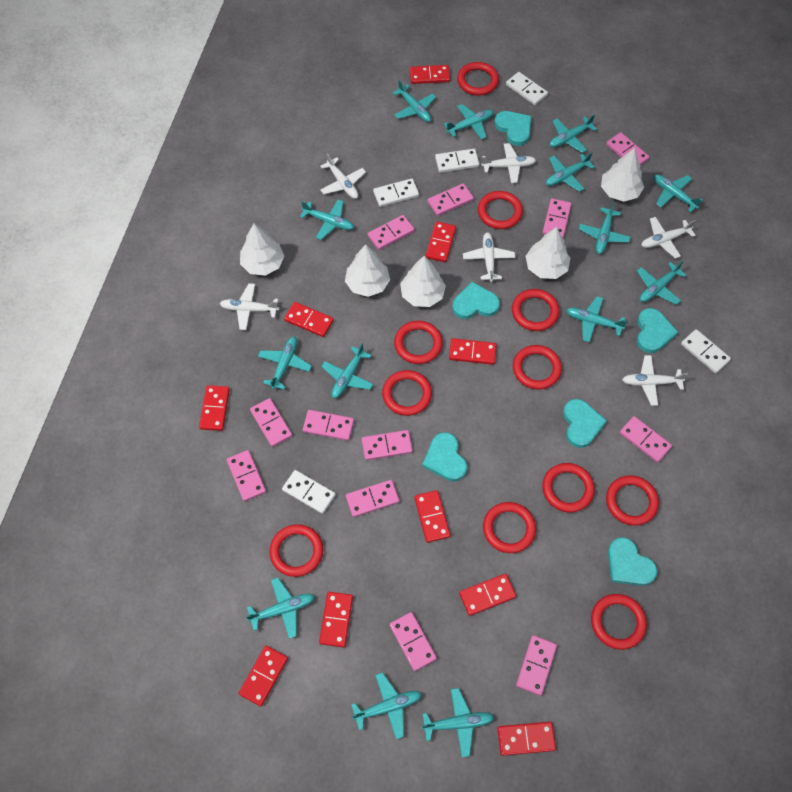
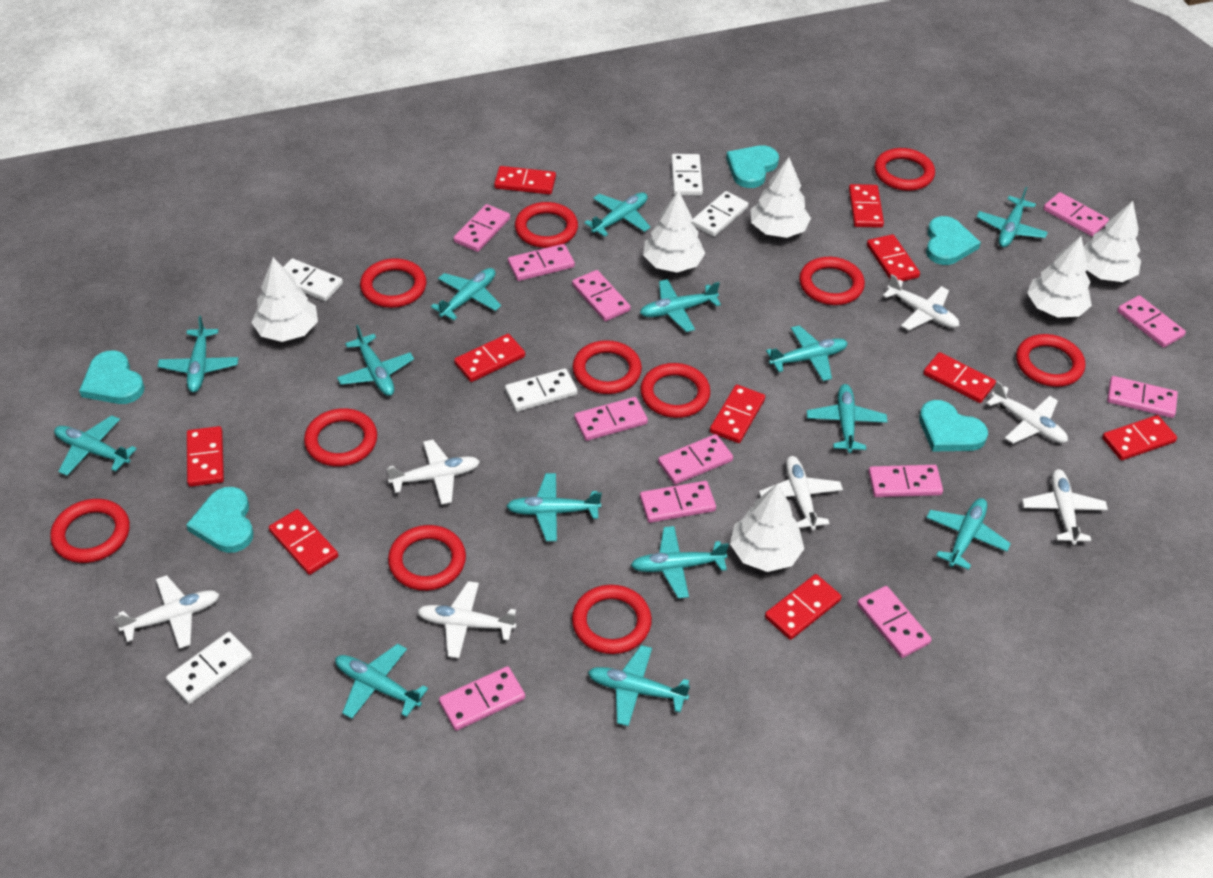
turquoise heart: 6 -> 5
white plane: 6 -> 7
white tree: 5 -> 6

